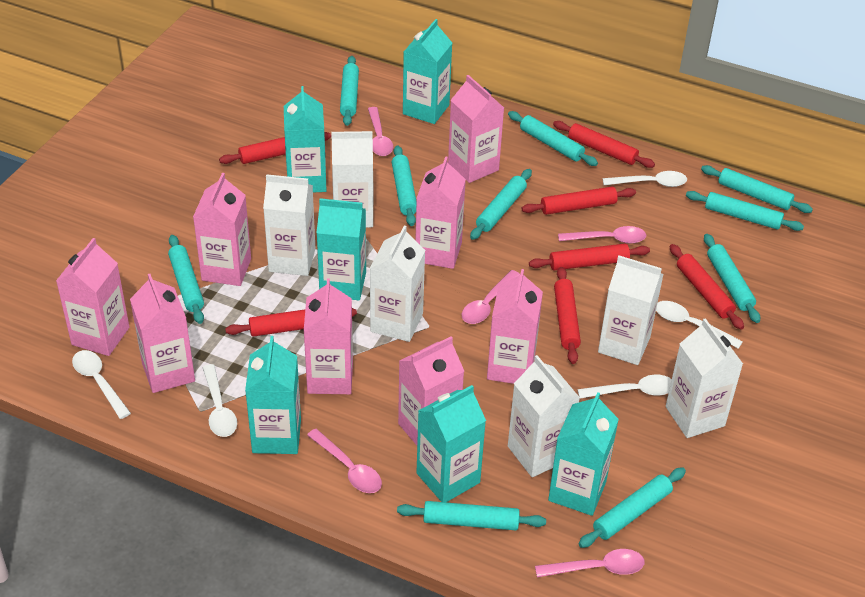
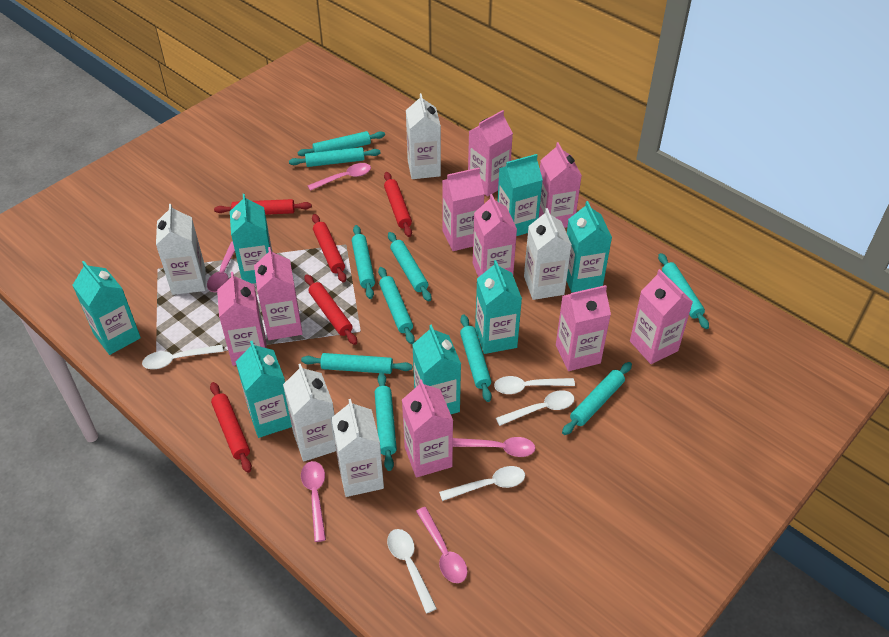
pink carton: 8 -> 9
red rolling pin: 7 -> 5
turquoise carton: 6 -> 7
white carton: 6 -> 5

